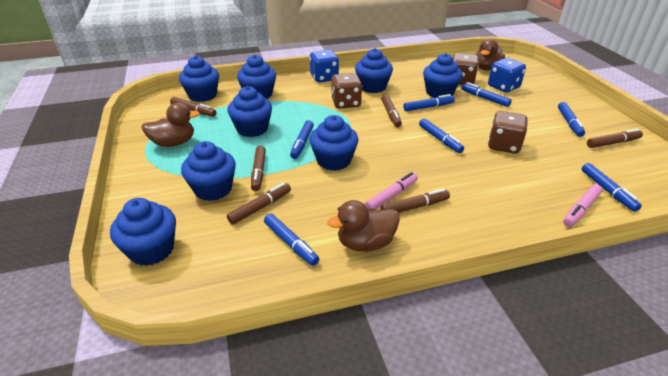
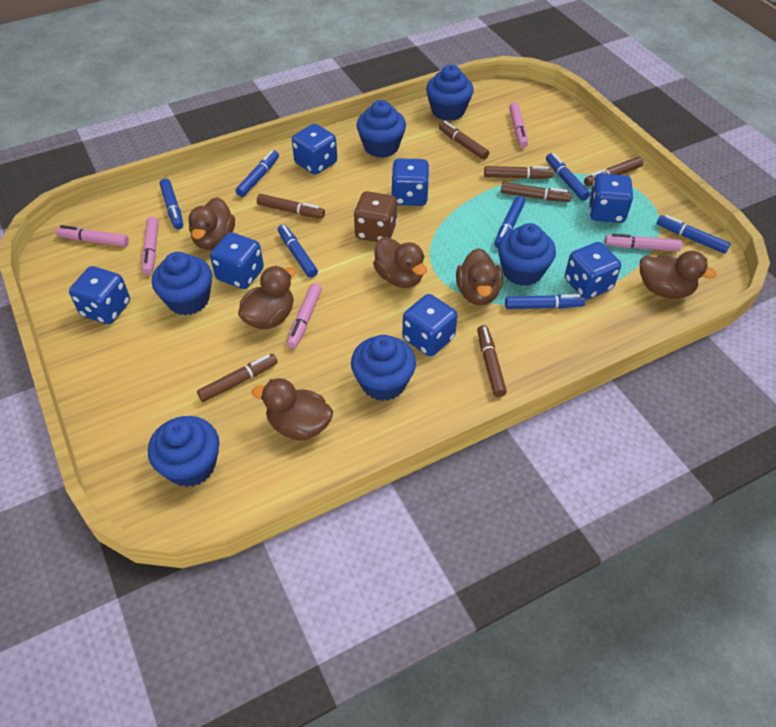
blue cupcake: 8 -> 6
blue dice: 2 -> 7
brown dice: 3 -> 1
brown duck: 3 -> 6
brown marker: 6 -> 7
pink marker: 2 -> 5

